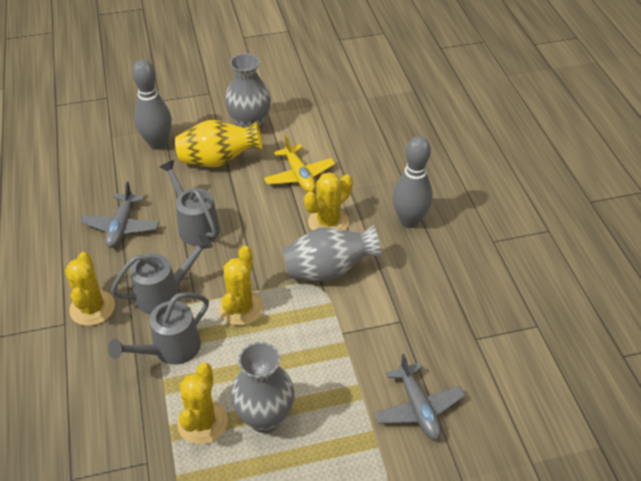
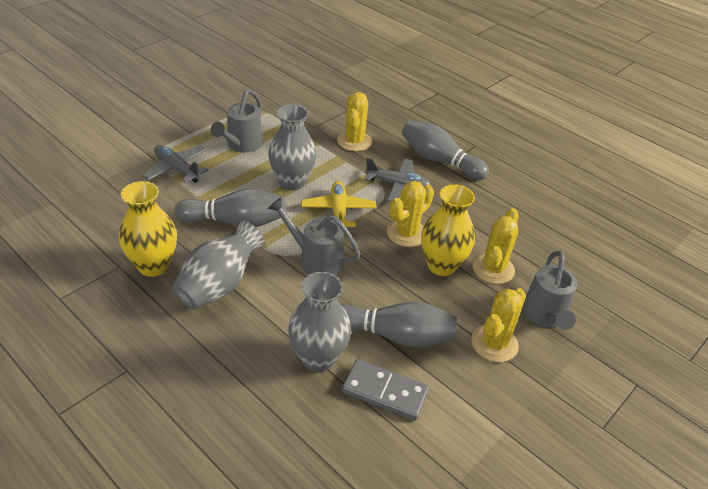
grey bowling pin: 2 -> 3
grey domino: 0 -> 1
yellow vase: 1 -> 2

